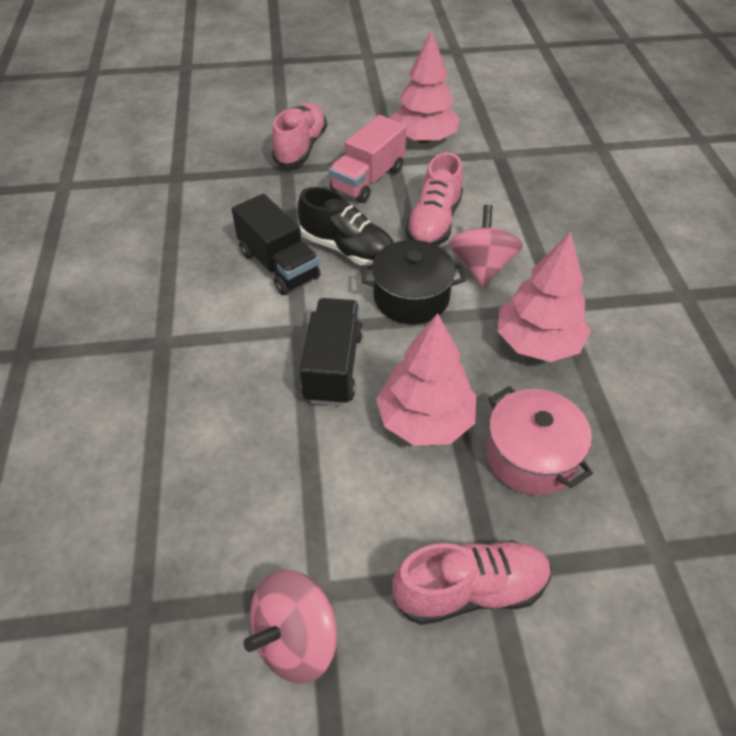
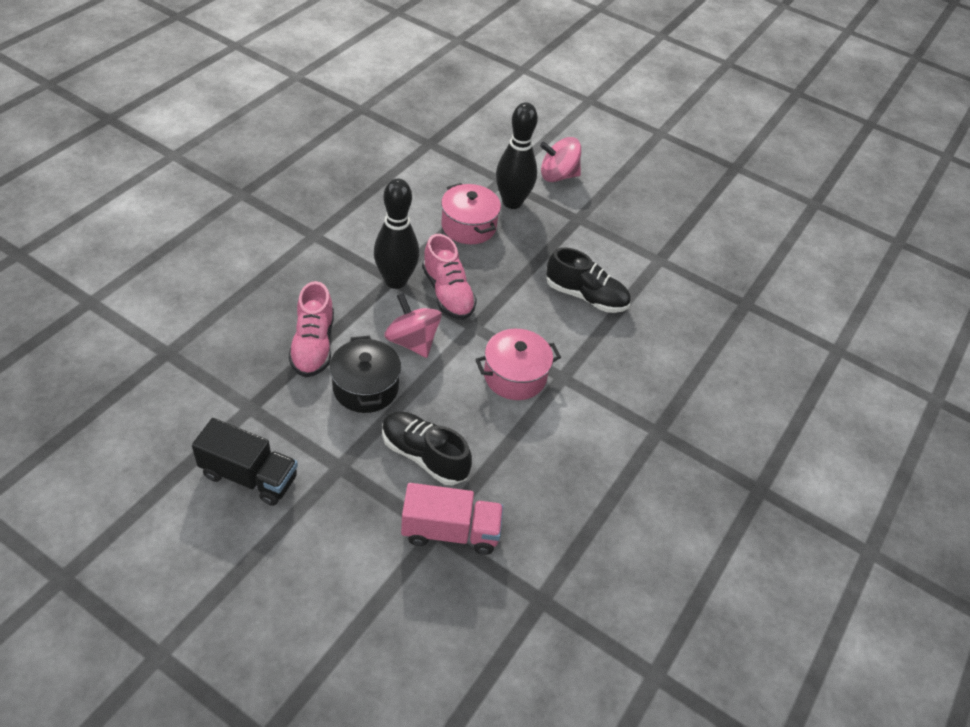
black bowling pin: 0 -> 2
black shoe: 1 -> 2
black truck: 2 -> 1
pink pot: 1 -> 2
pink shoe: 3 -> 2
pink tree: 3 -> 0

